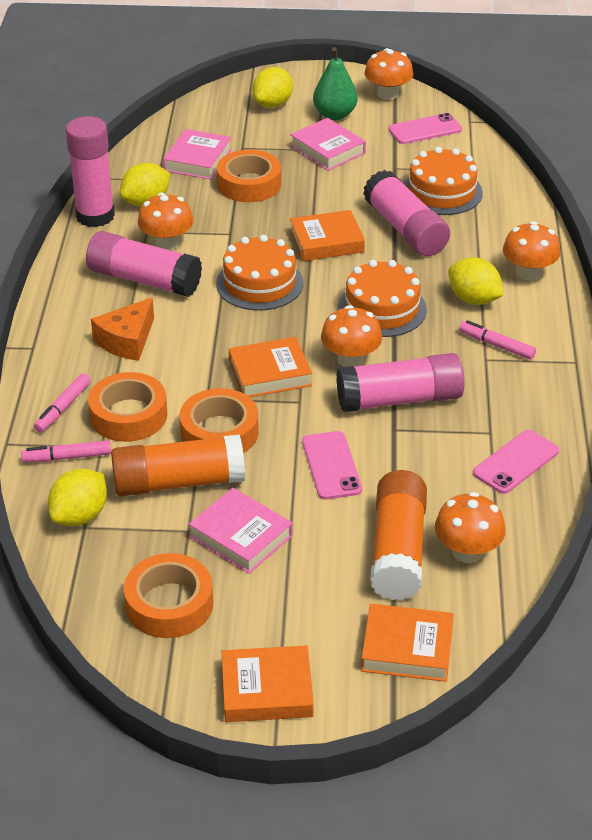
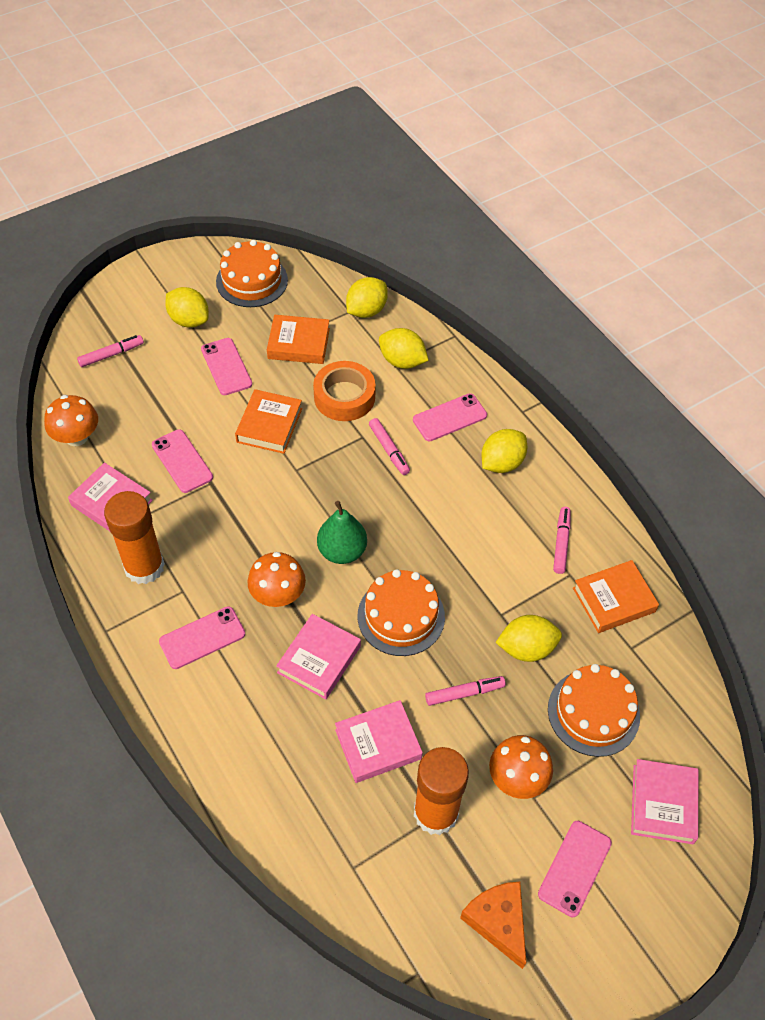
orange book: 4 -> 3
orange mushroom: 5 -> 3
orange tape: 4 -> 1
pink book: 3 -> 4
pink glue stick: 4 -> 0
pink marker: 3 -> 4
pink phone: 3 -> 5
yellow lemon: 4 -> 5

